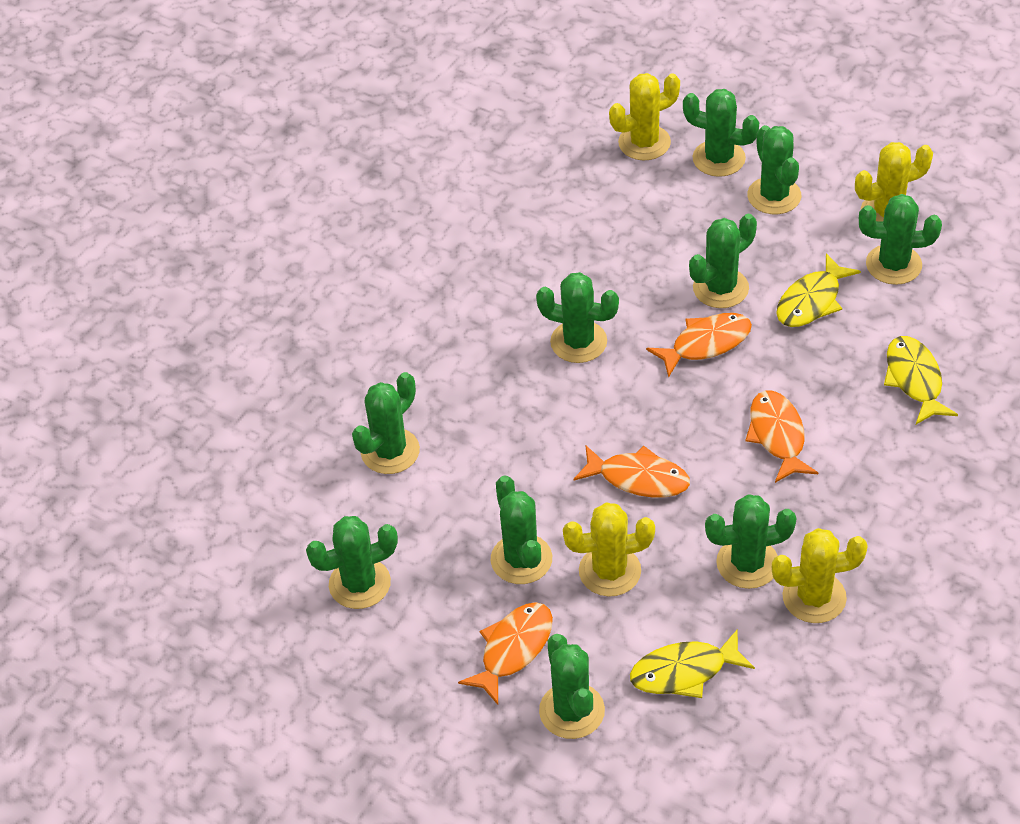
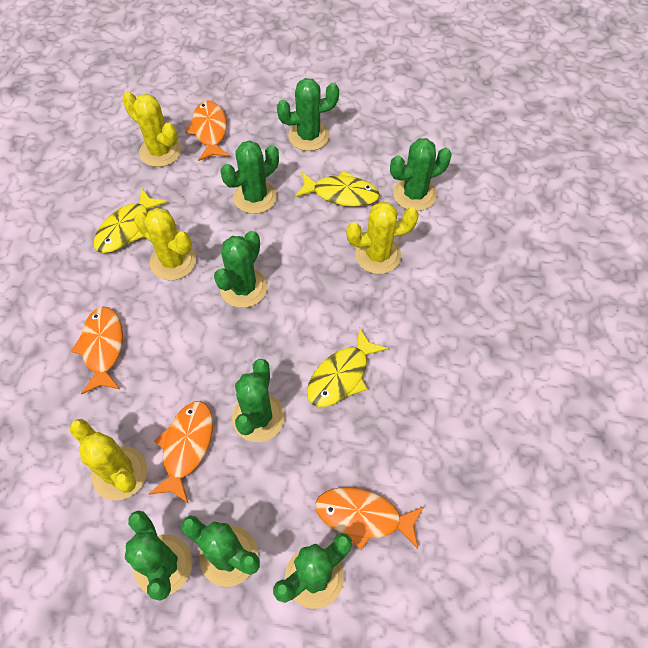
green cactus: 10 -> 8

